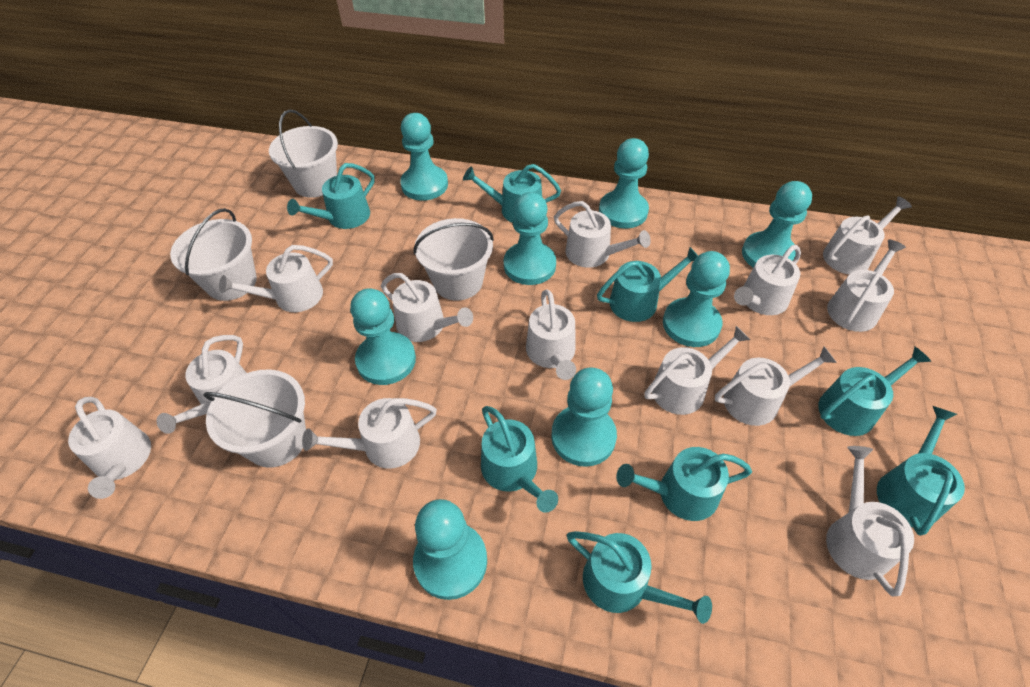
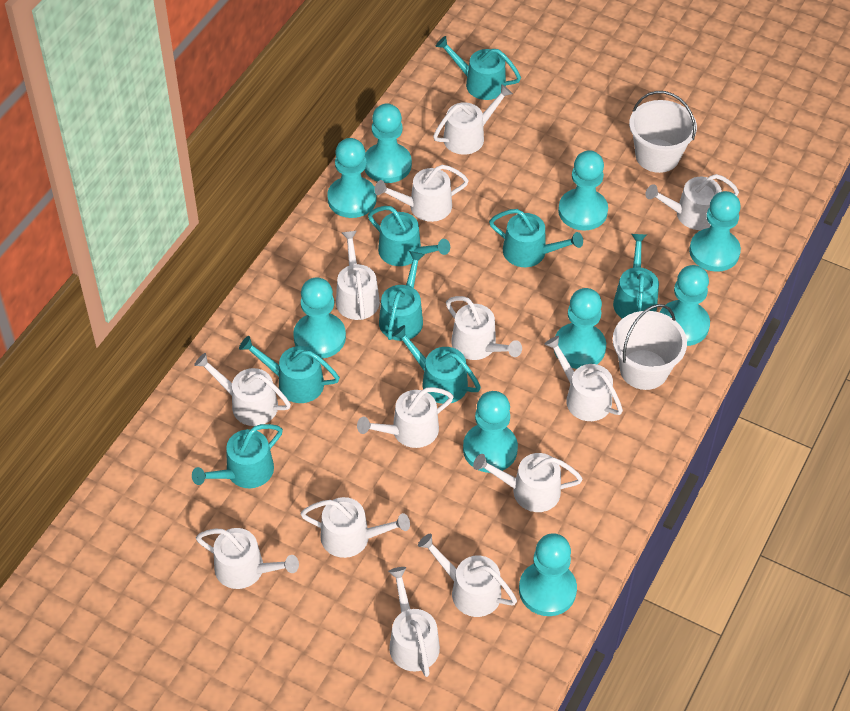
turquoise pawn: 8 -> 9
white bucket: 4 -> 2

